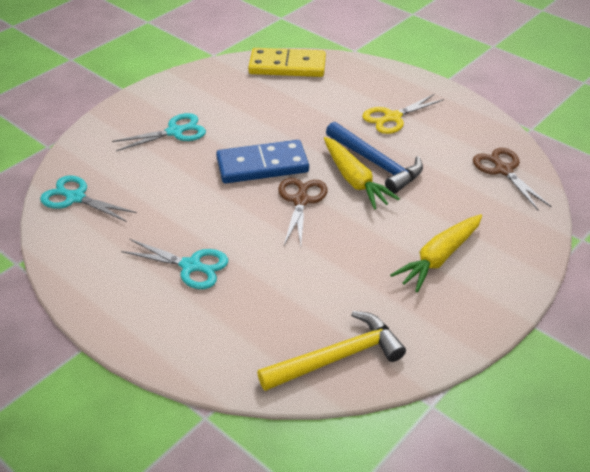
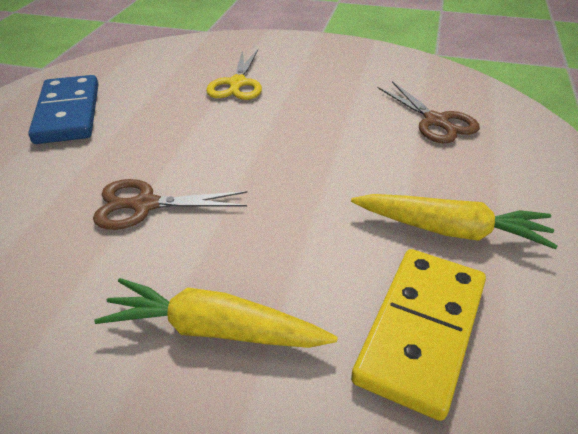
blue hammer: 1 -> 0
turquoise scissors: 3 -> 0
yellow hammer: 1 -> 0

